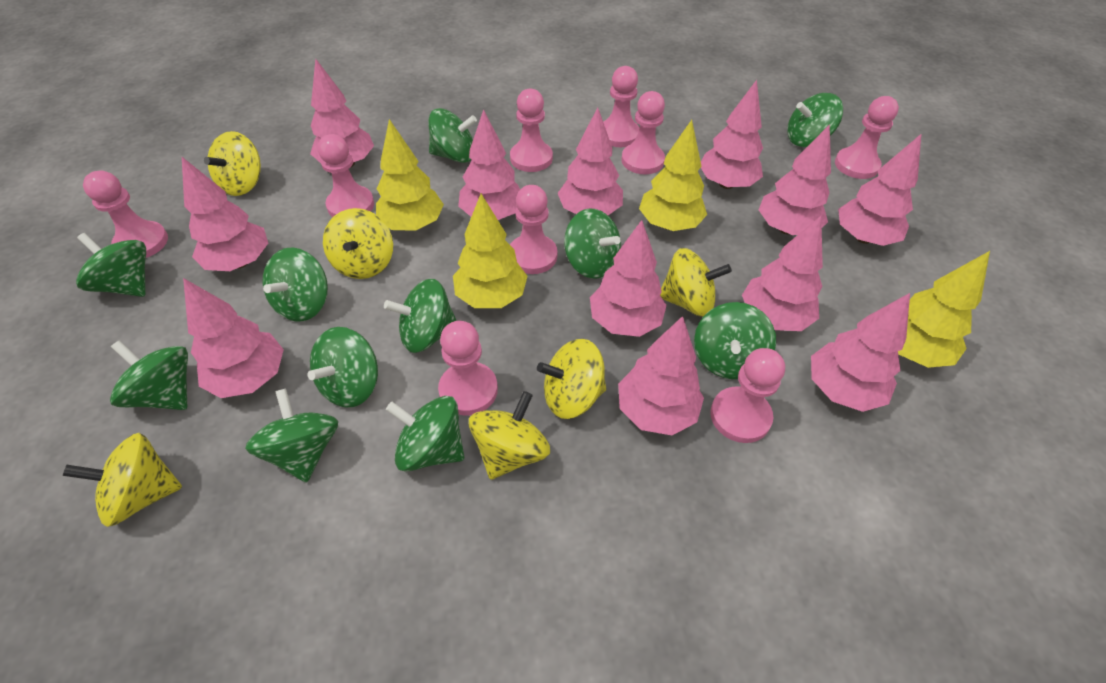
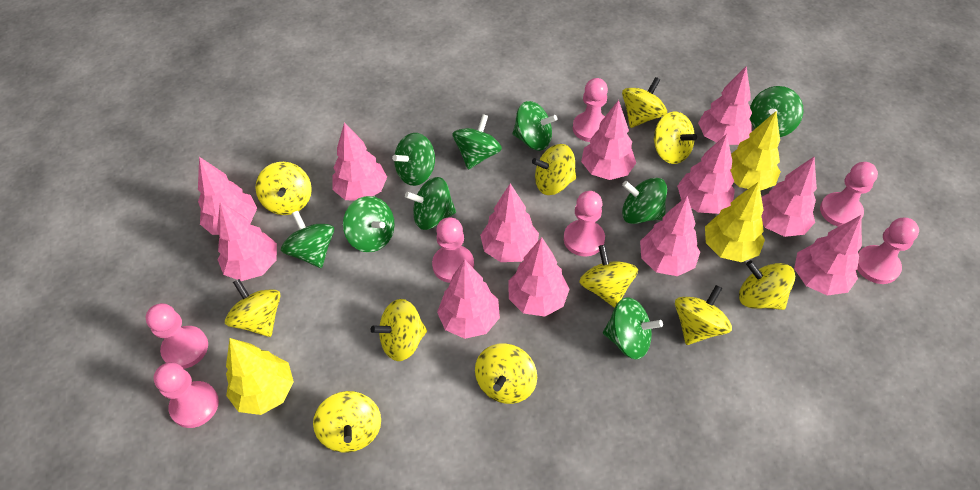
green spinning top: 11 -> 9
pink pawn: 9 -> 7
yellow spinning top: 6 -> 11
yellow tree: 4 -> 3

